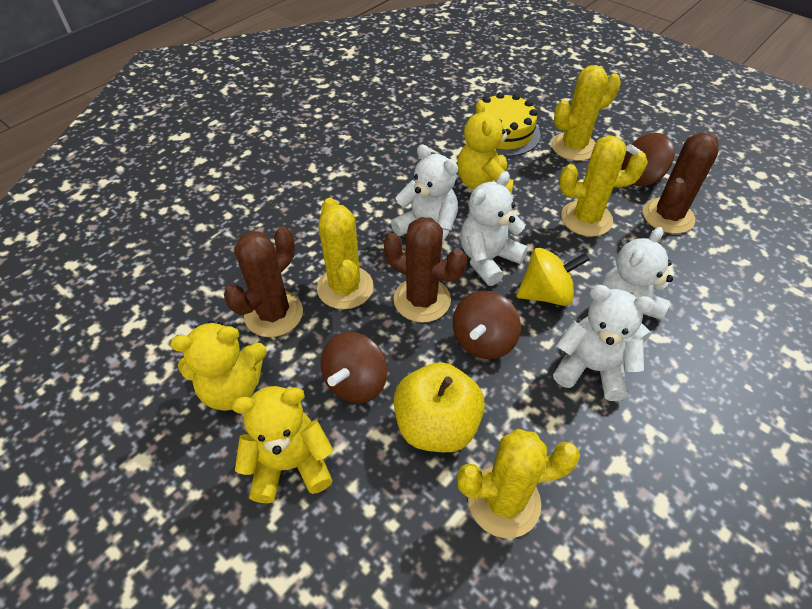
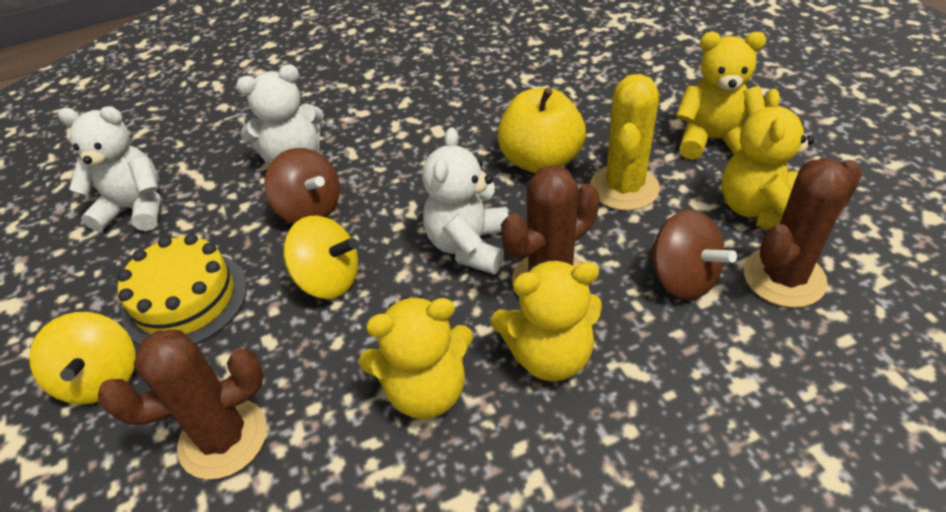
brown spinning top: 3 -> 2
white teddy bear: 4 -> 3
yellow cactus: 4 -> 1
yellow spinning top: 1 -> 2
yellow teddy bear: 3 -> 4

